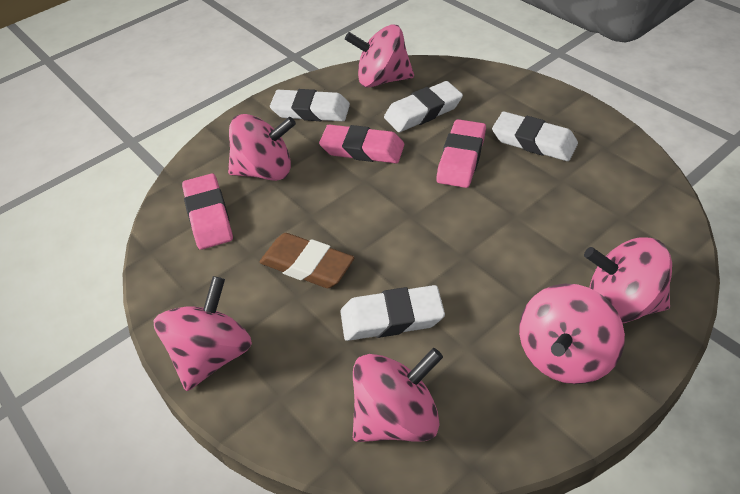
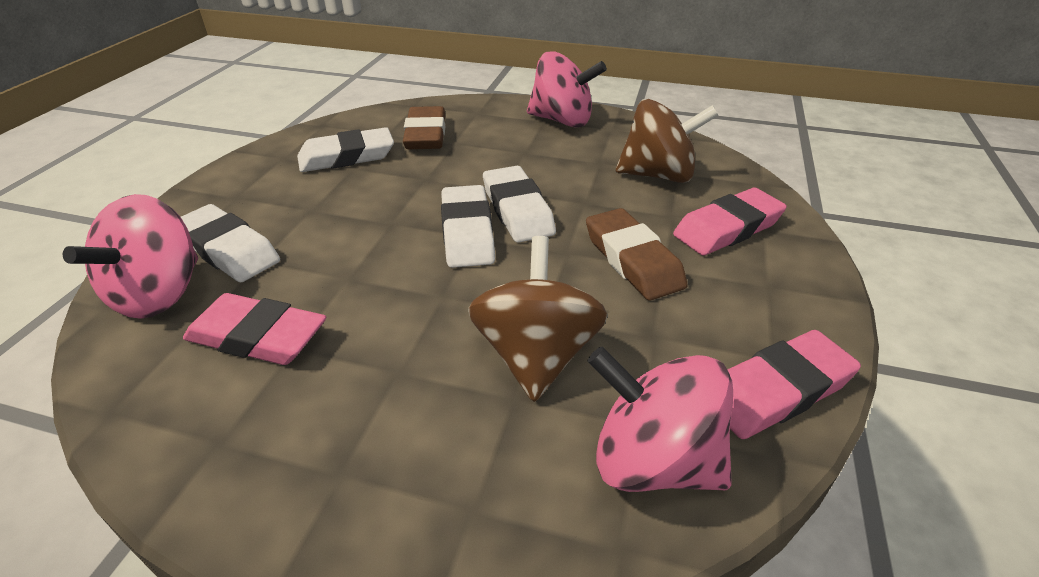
brown eraser: 1 -> 2
brown spinning top: 0 -> 2
pink spinning top: 6 -> 3

